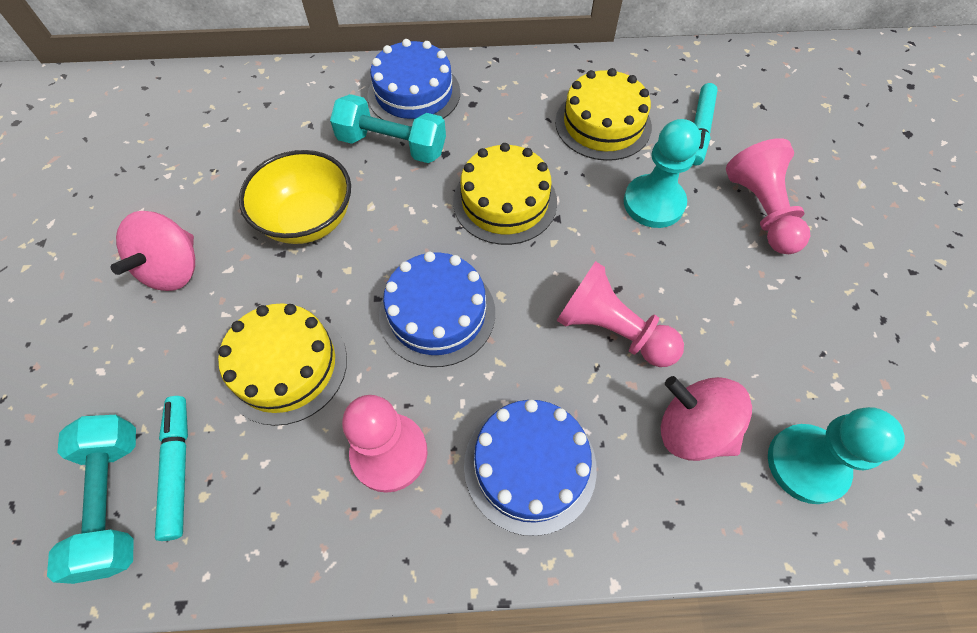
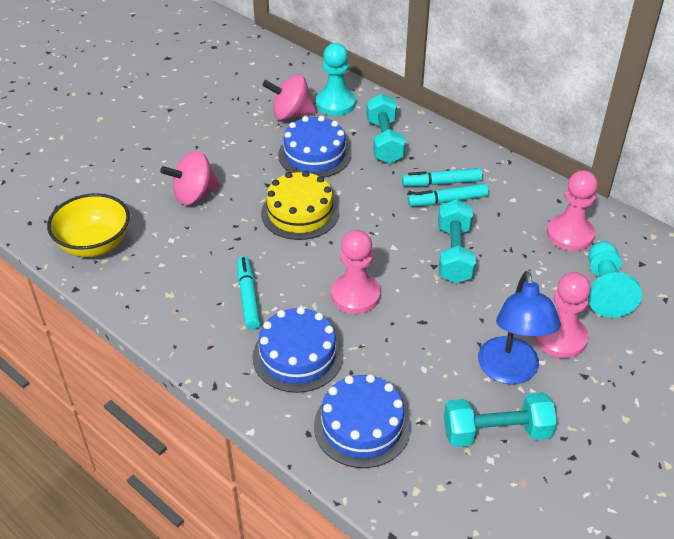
blue lamp: 0 -> 1
turquoise dumbbell: 2 -> 3
turquoise marker: 2 -> 3
yellow cake: 3 -> 1

